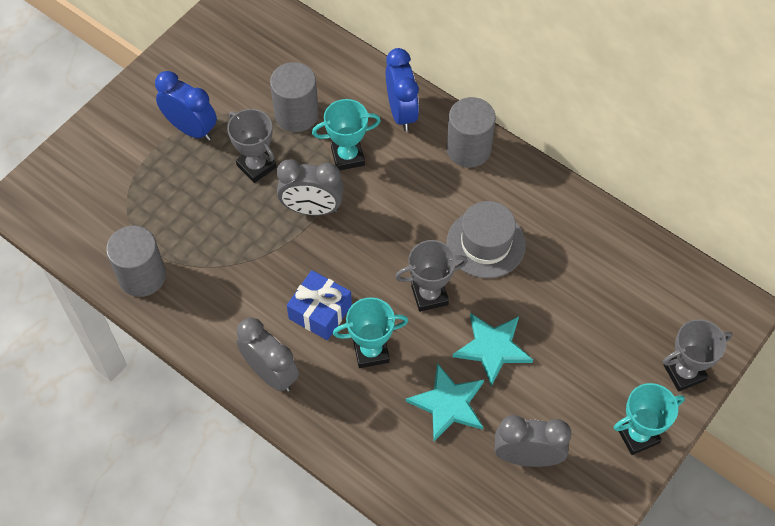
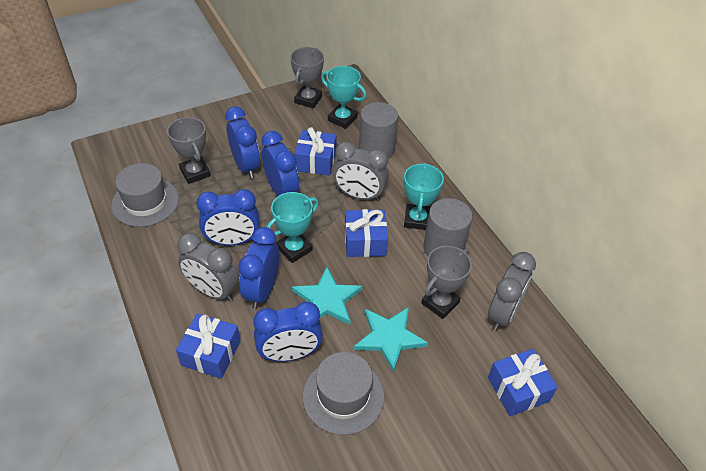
blue clock: 2 -> 5
blue gift: 1 -> 4
grey cylinder: 3 -> 2
grey hat: 1 -> 2

